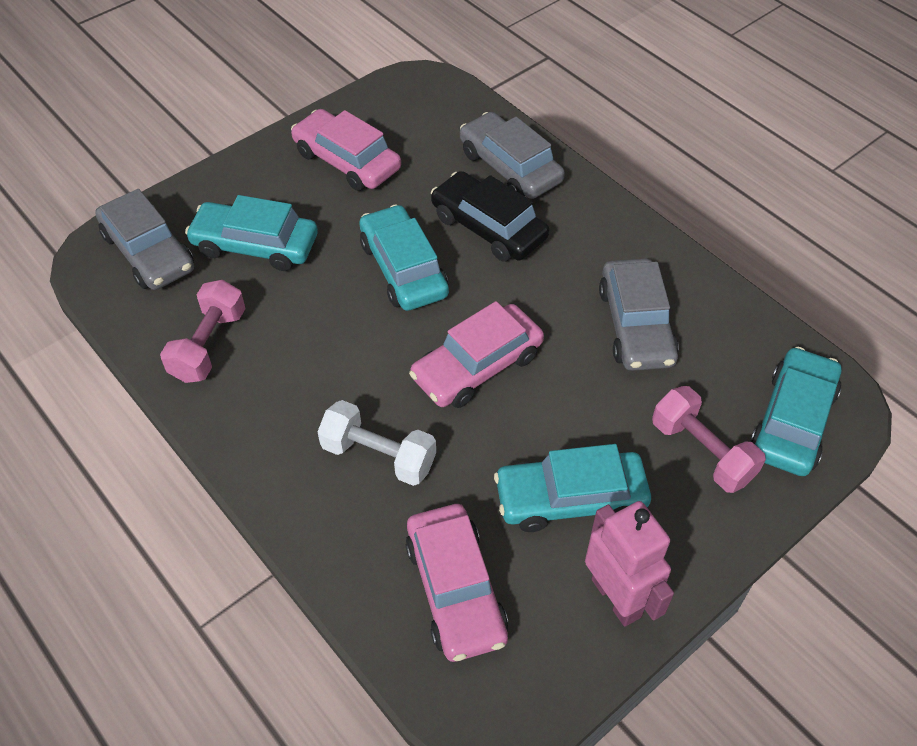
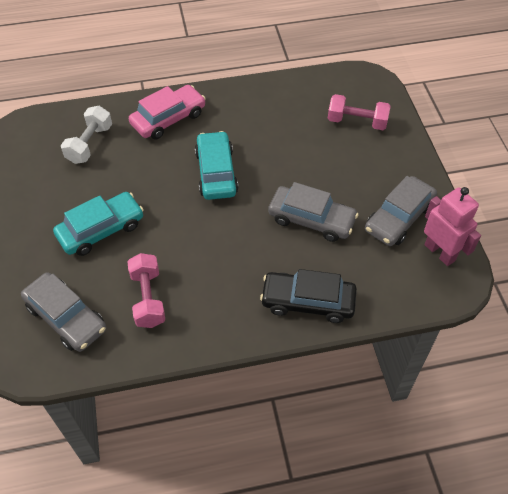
pink car: 3 -> 1
turquoise car: 4 -> 2

